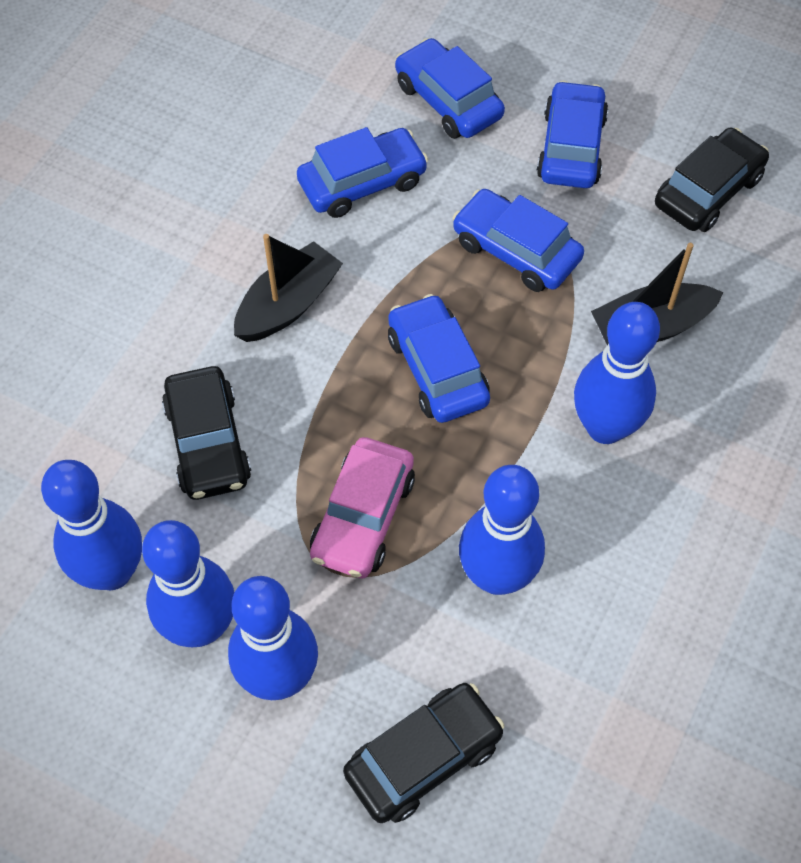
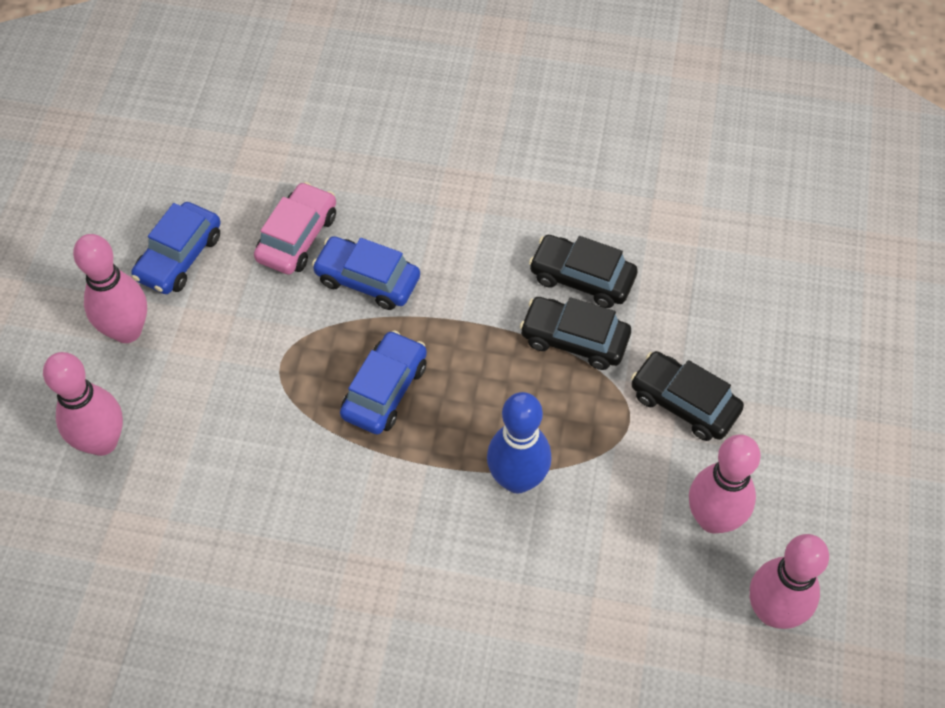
black boat: 2 -> 0
blue bowling pin: 5 -> 1
blue car: 5 -> 3
pink bowling pin: 0 -> 4

